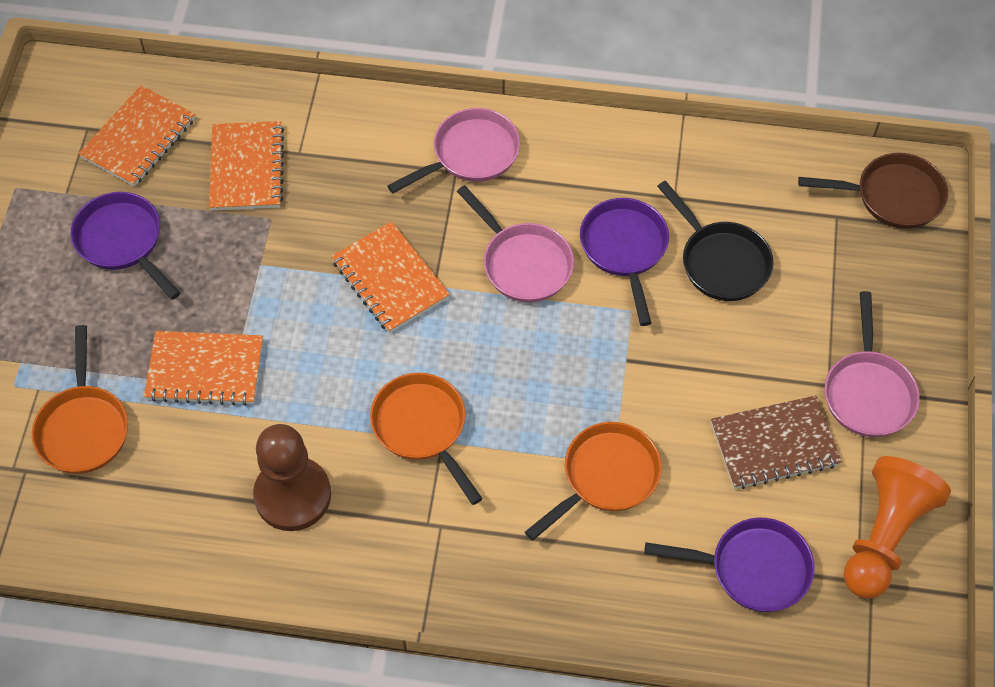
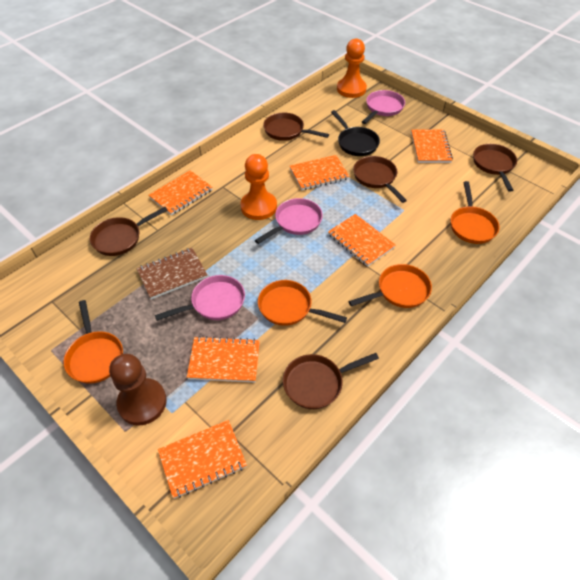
brown pan: 1 -> 5
orange notebook: 4 -> 6
orange pan: 3 -> 4
orange pawn: 1 -> 2
purple pan: 3 -> 0

